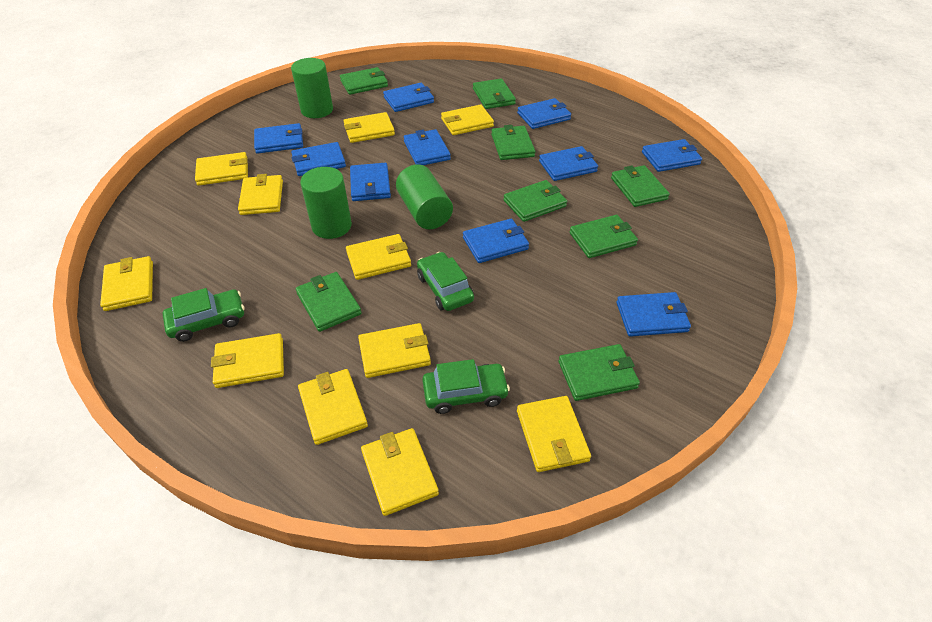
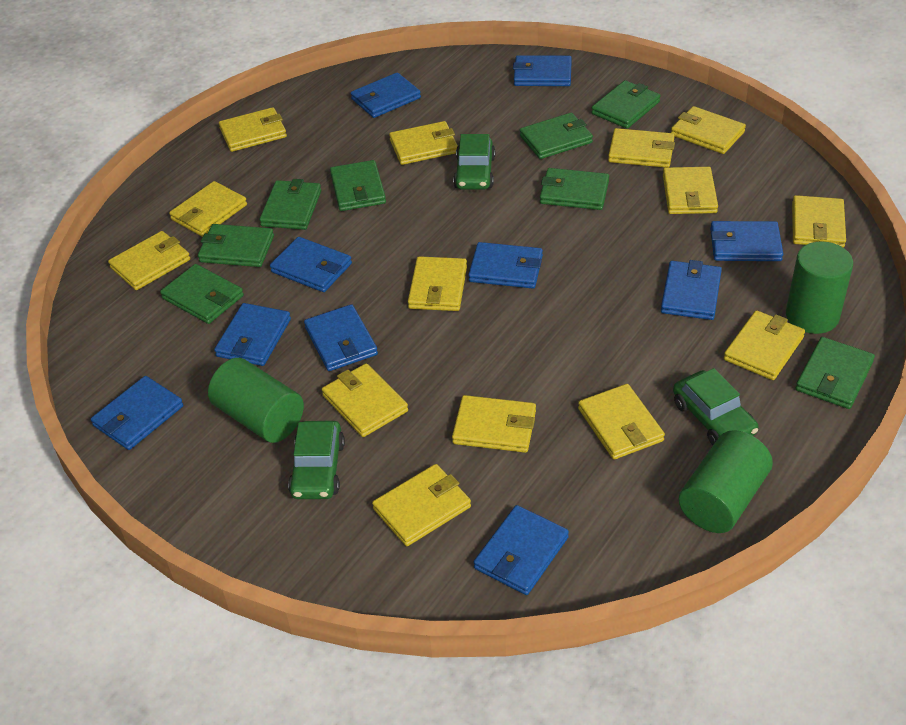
yellow wallet: 11 -> 14

